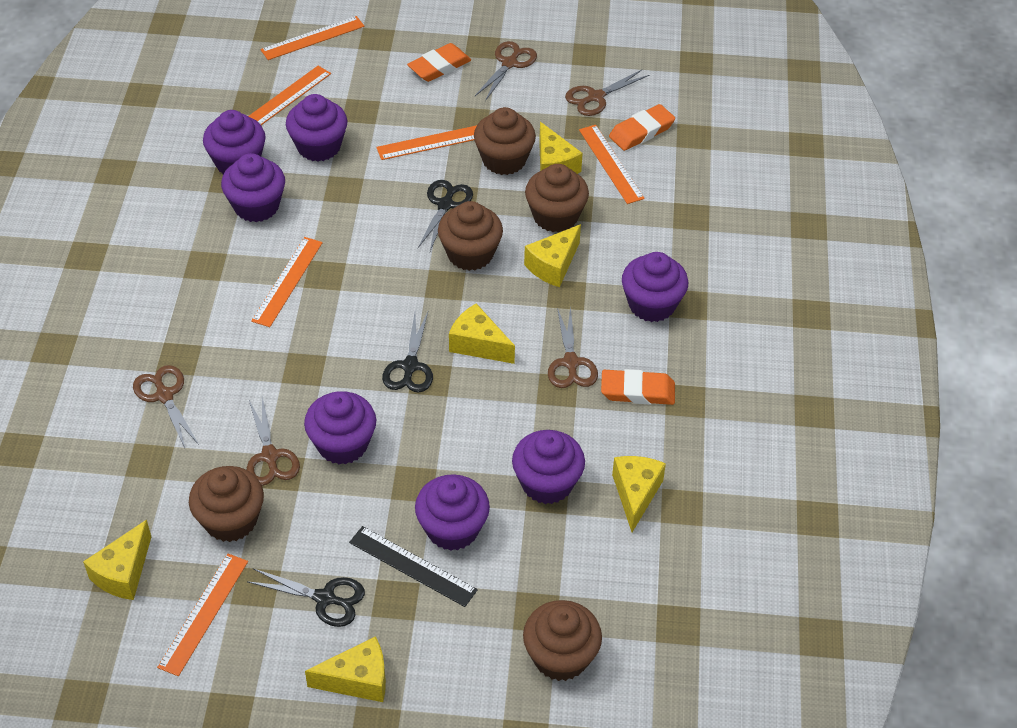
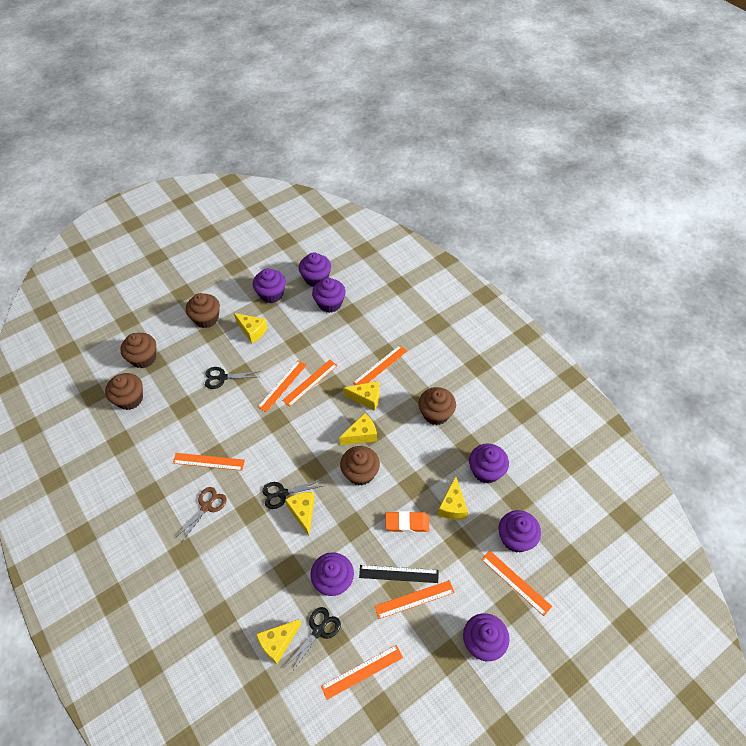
brown scissors: 5 -> 1
orange eraser: 3 -> 1
orange ruler: 6 -> 7

